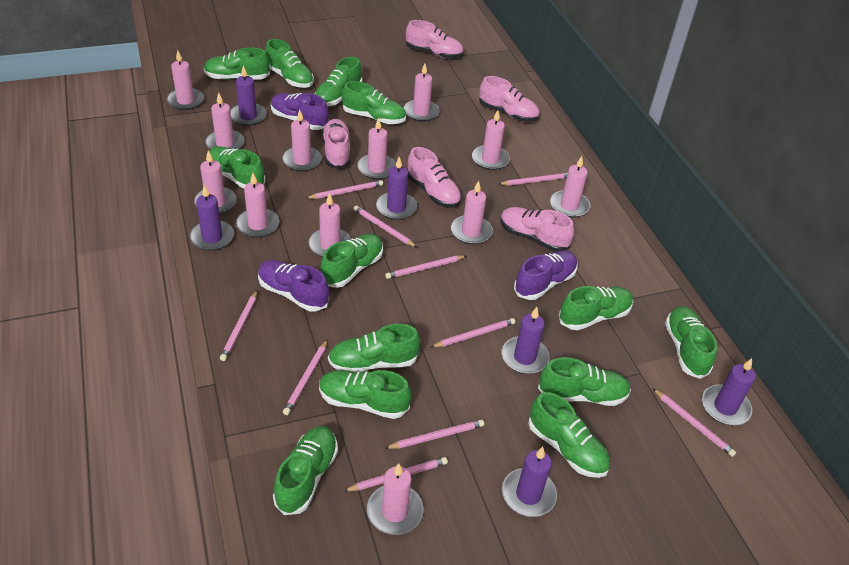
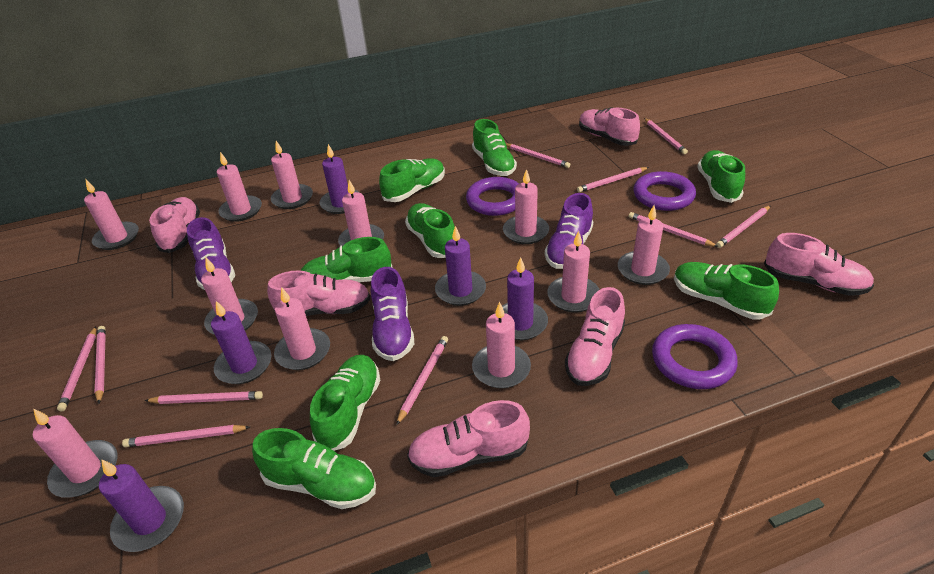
green shoe: 13 -> 8
pink candle: 12 -> 11
pink shoe: 5 -> 6
purple candle: 6 -> 5
purple ring: 0 -> 3

